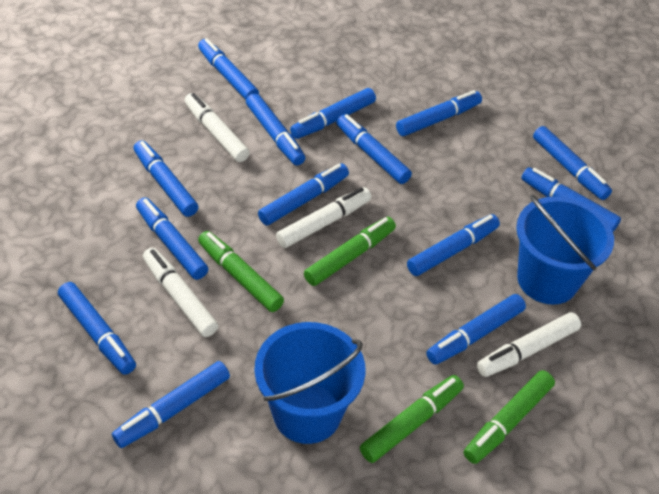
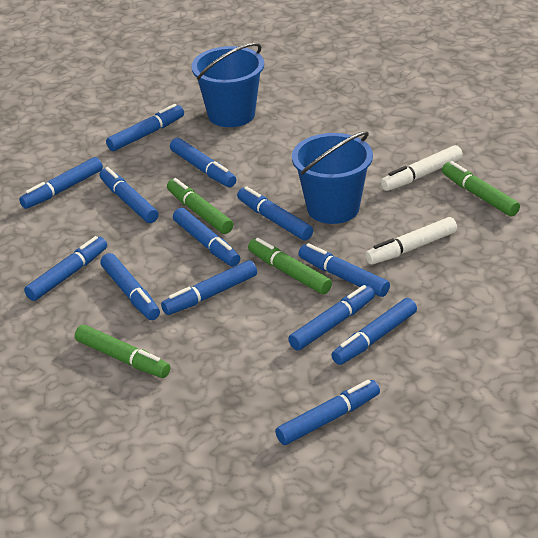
blue marker: 14 -> 13
white marker: 4 -> 2

